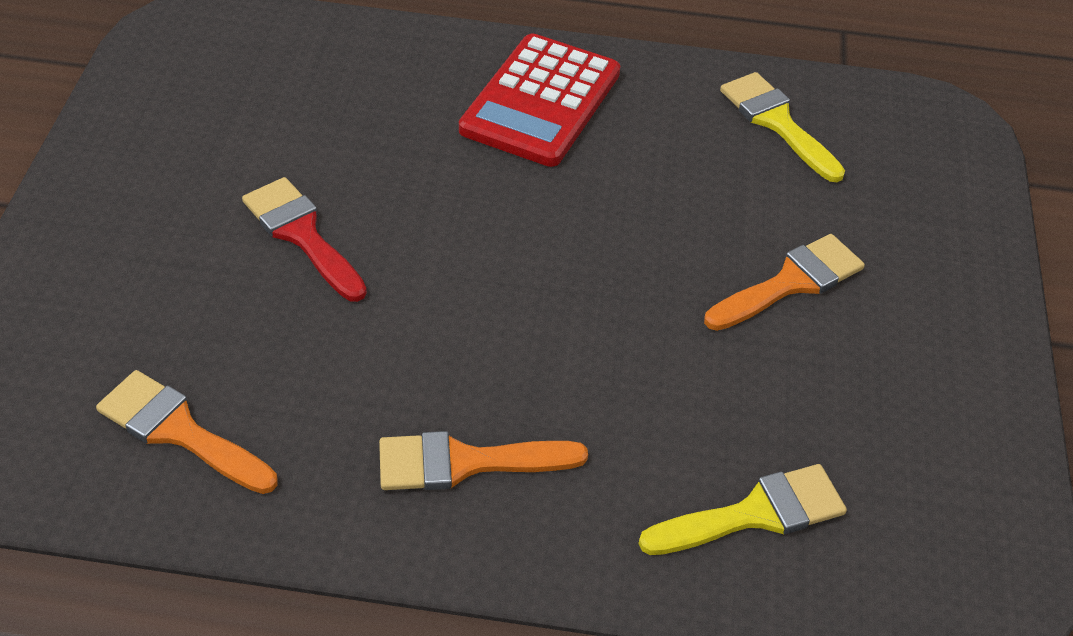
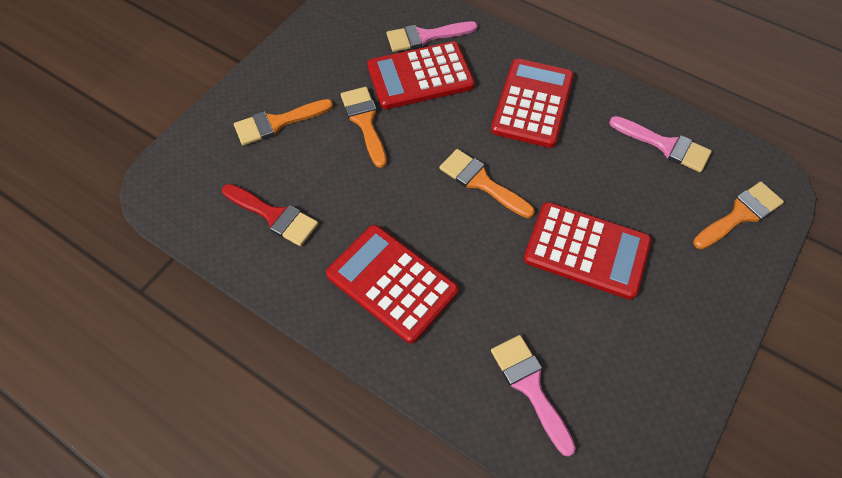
orange brush: 3 -> 4
pink brush: 0 -> 3
red calculator: 1 -> 4
yellow brush: 2 -> 0

